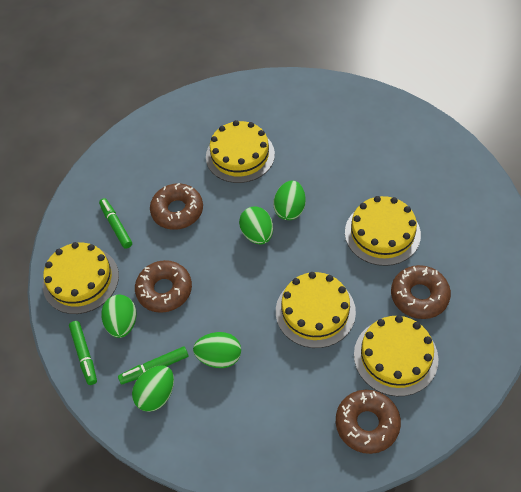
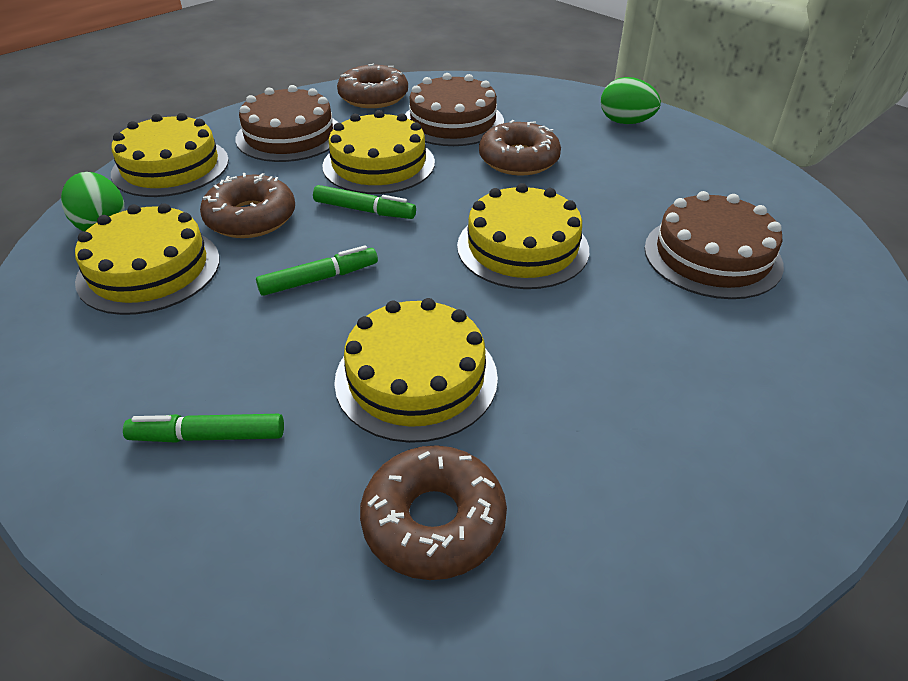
brown cake: 0 -> 3
green egg: 5 -> 2

